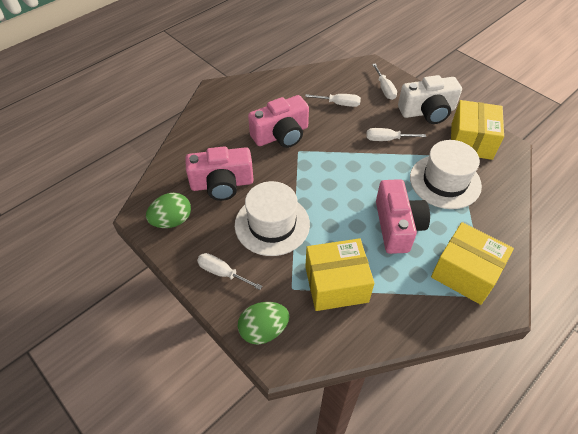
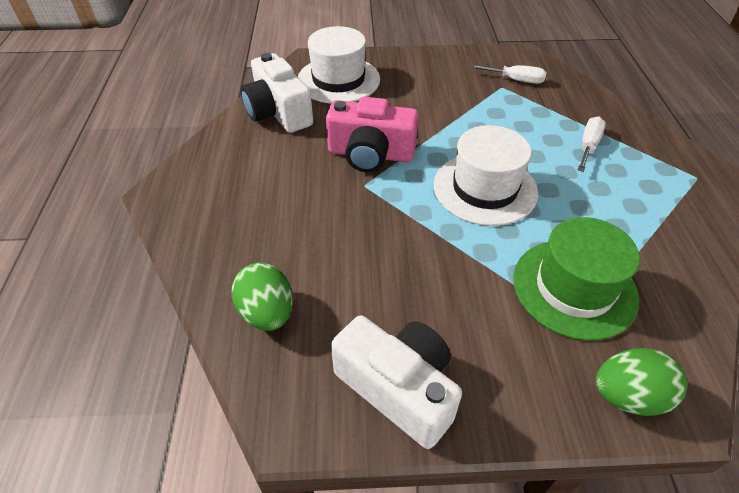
green hat: 0 -> 1
pink camera: 3 -> 1
white camera: 1 -> 2
white screwdriver: 4 -> 2
yellow box: 3 -> 0

